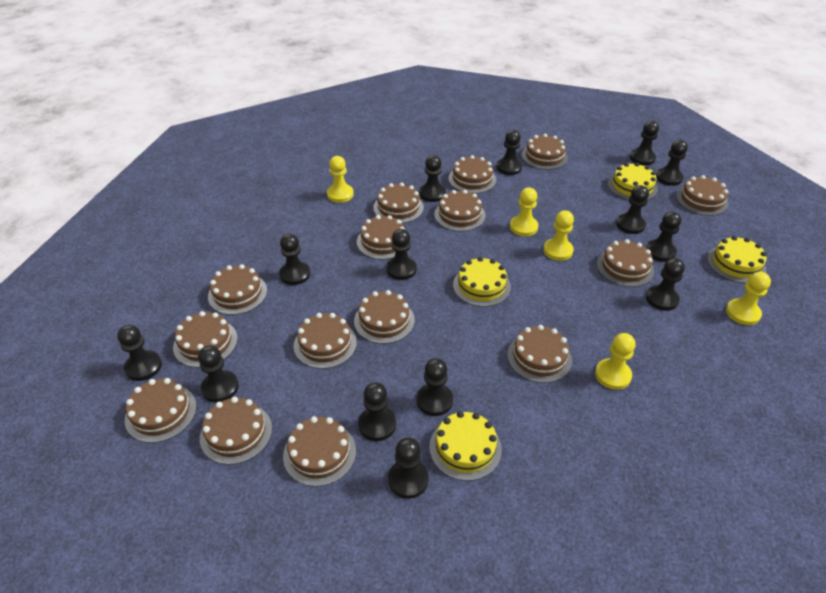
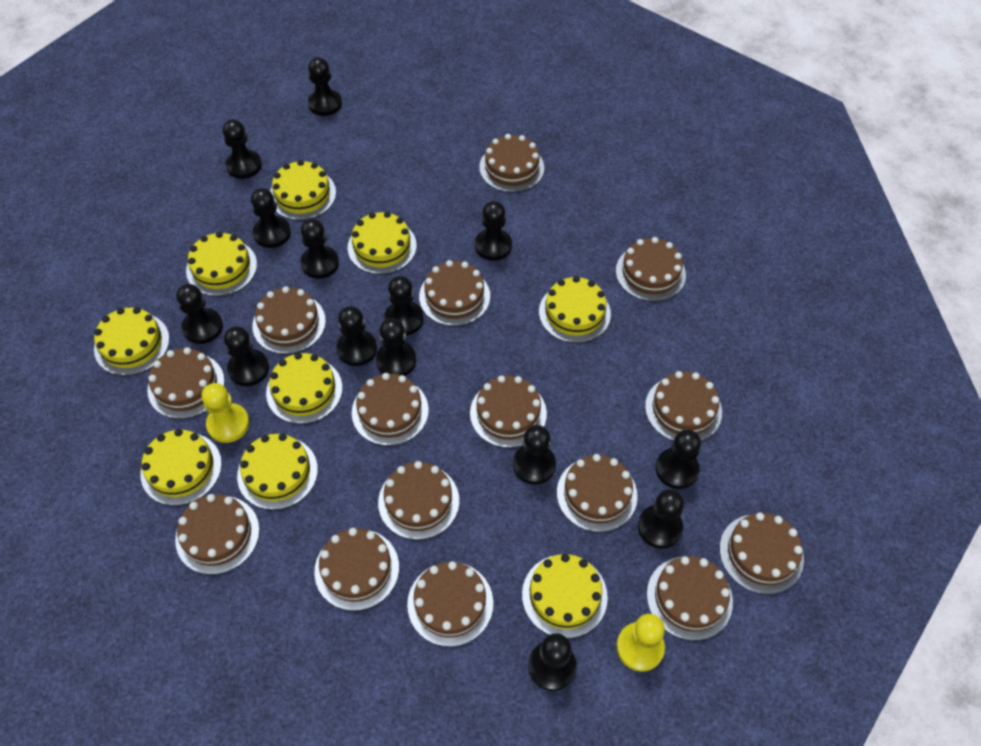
yellow cake: 4 -> 9
yellow pawn: 5 -> 2

